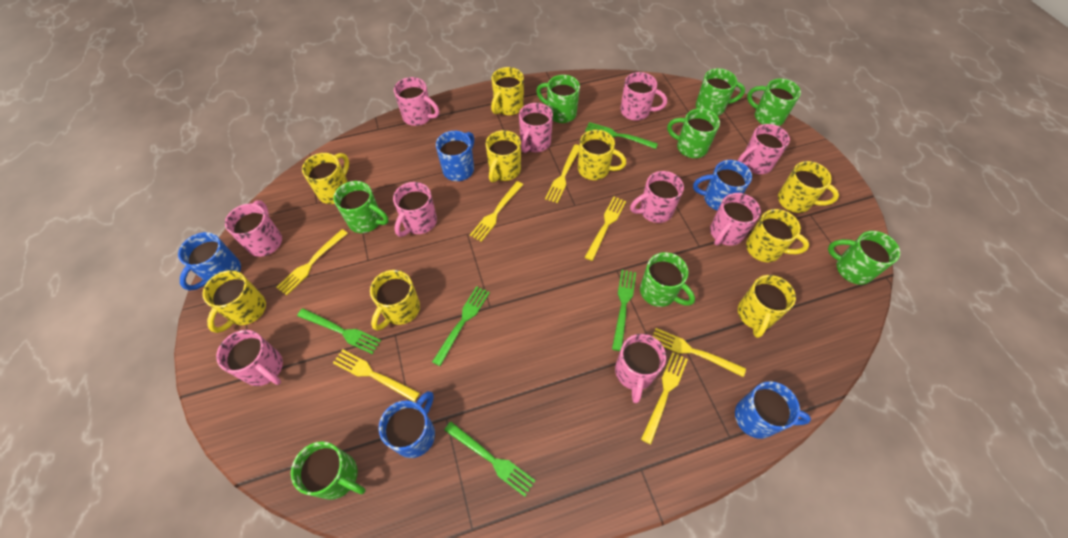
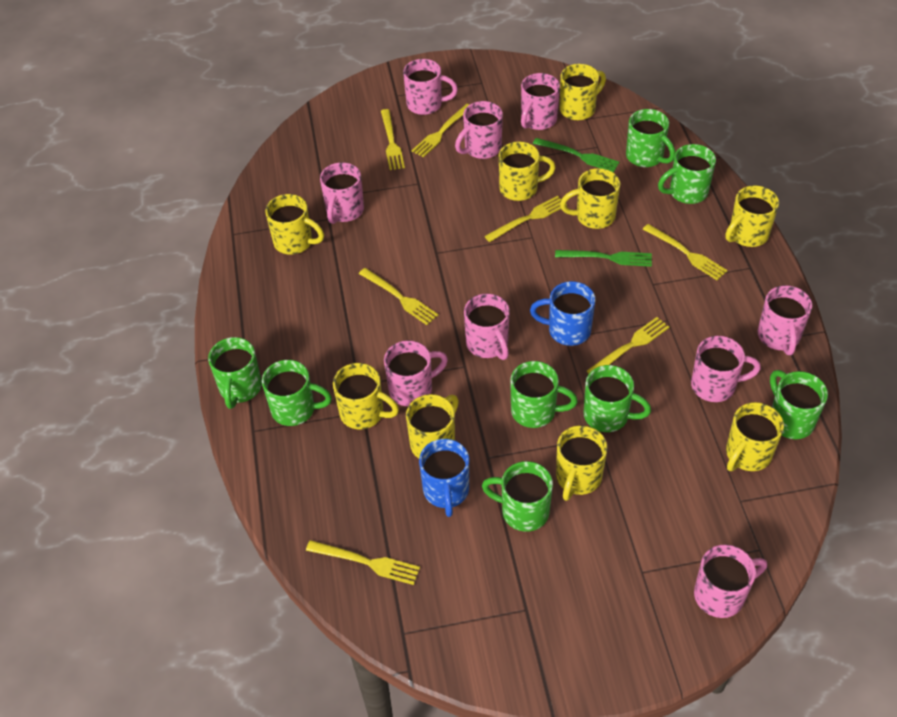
blue mug: 5 -> 2
green fork: 5 -> 2
pink mug: 10 -> 9

